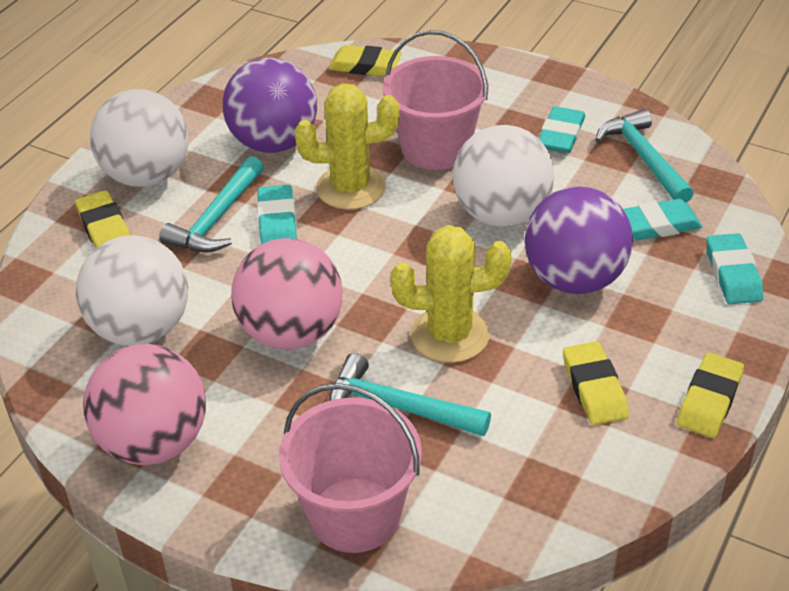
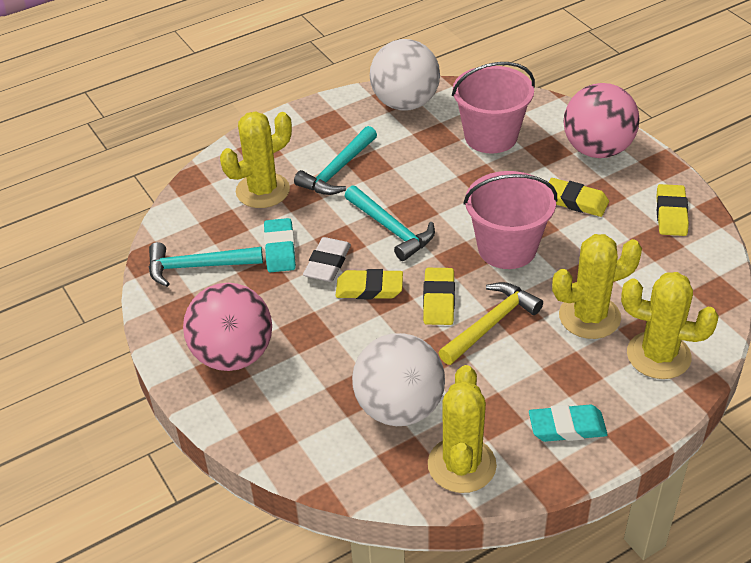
purple ball: 2 -> 0
turquoise eraser: 4 -> 2
white ball: 3 -> 2
white eraser: 0 -> 1
yellow cactus: 2 -> 4
yellow hammer: 0 -> 1

